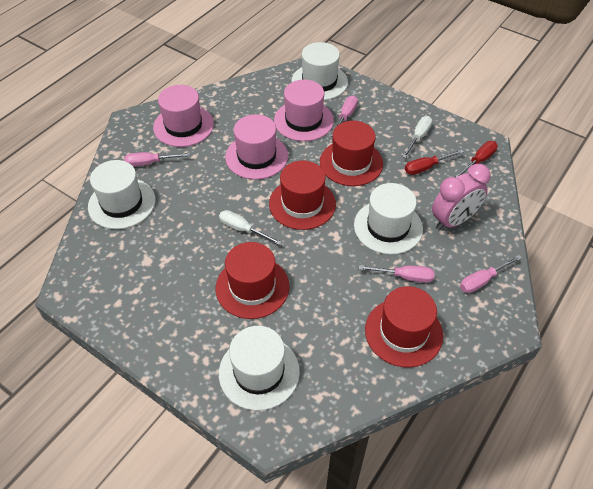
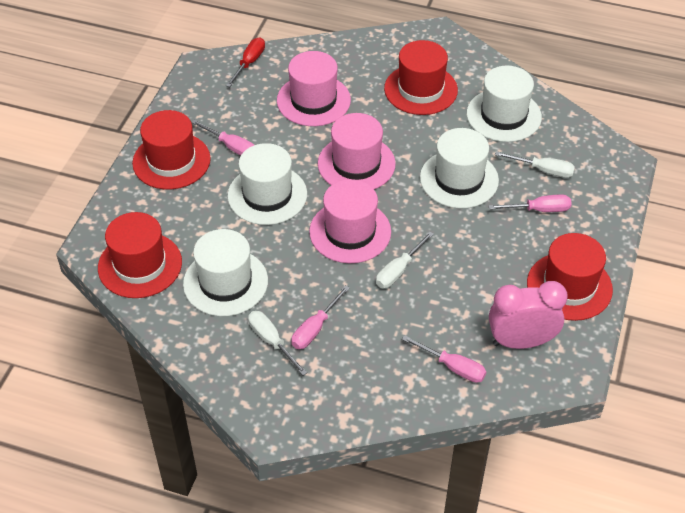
red screwdriver: 2 -> 1
white screwdriver: 2 -> 3

